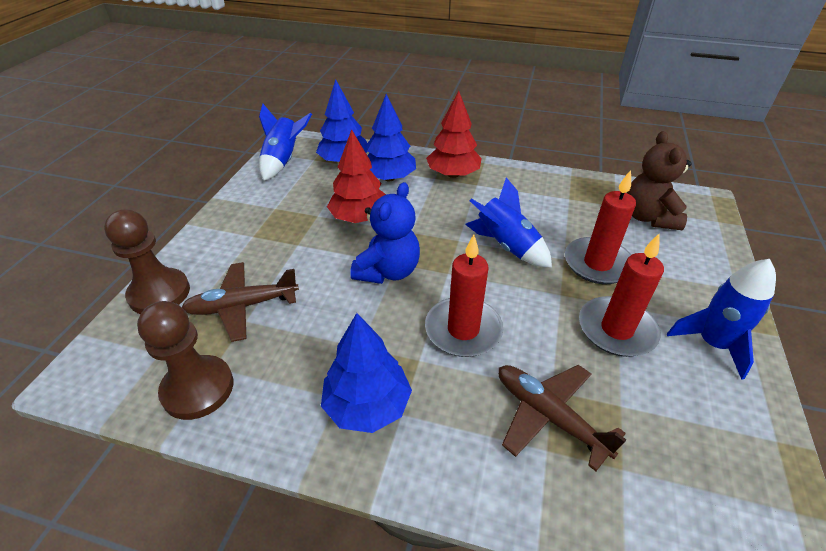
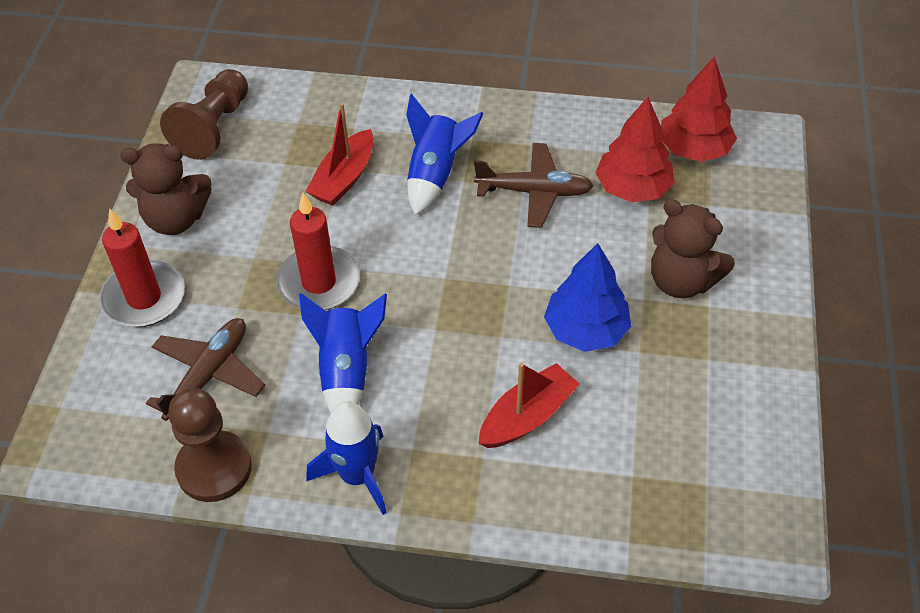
blue teddy bear: 1 -> 0
blue tree: 3 -> 1
brown teddy bear: 1 -> 2
red boat: 0 -> 2
red candle: 3 -> 2

